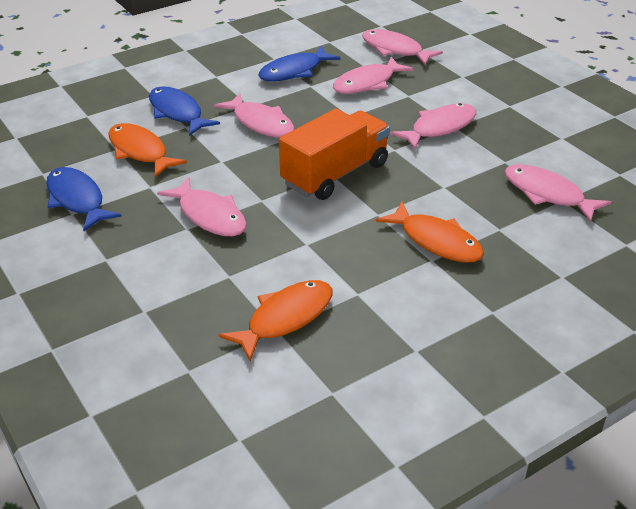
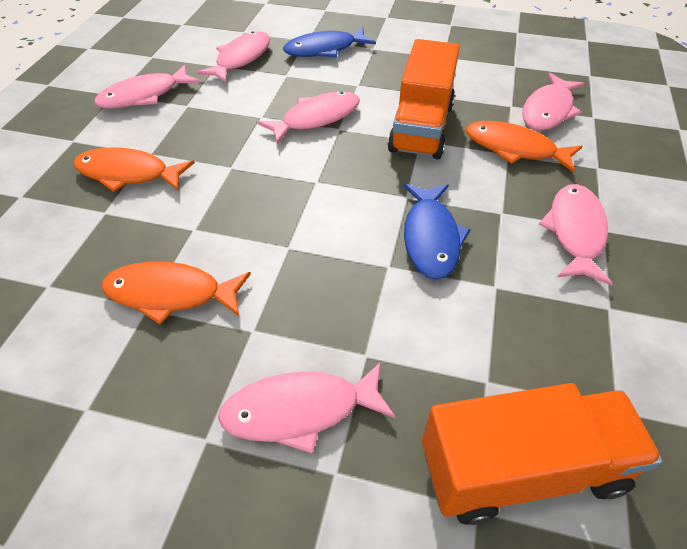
blue fish: 3 -> 2
orange truck: 1 -> 2

